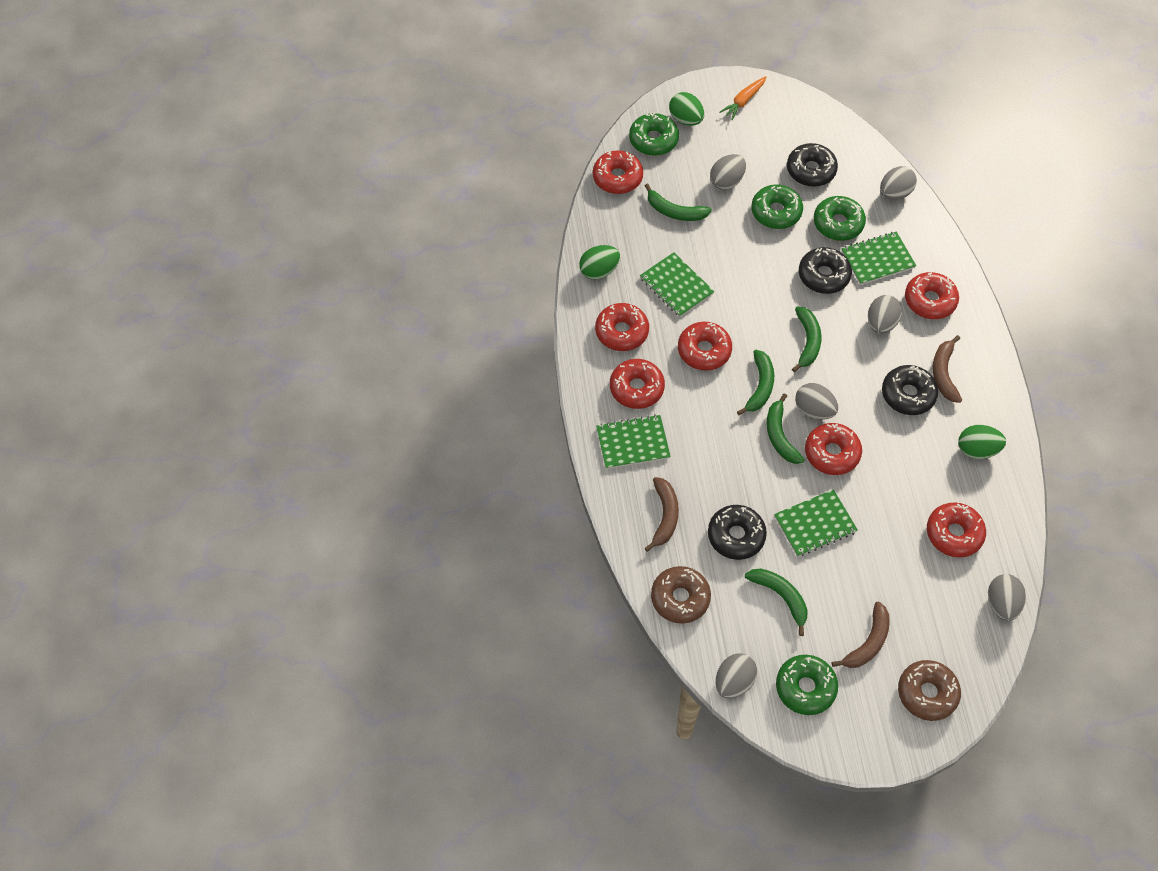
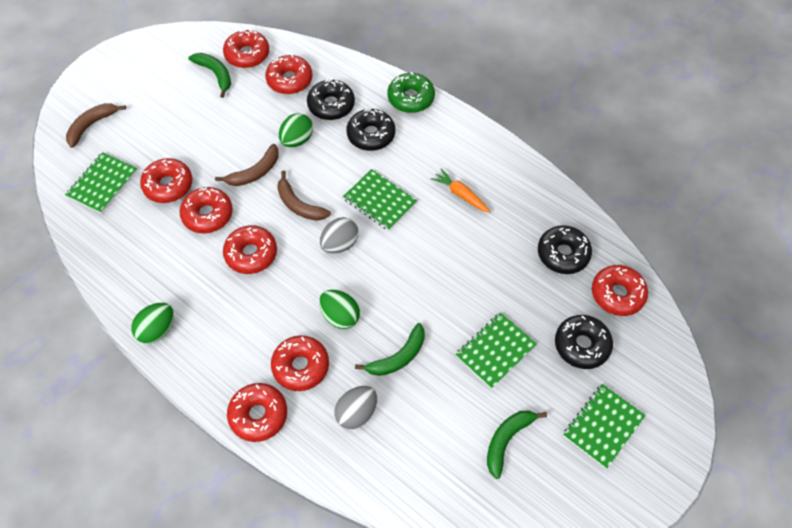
brown donut: 2 -> 0
green banana: 5 -> 3
green donut: 4 -> 1
grey egg: 6 -> 2
red donut: 7 -> 8

